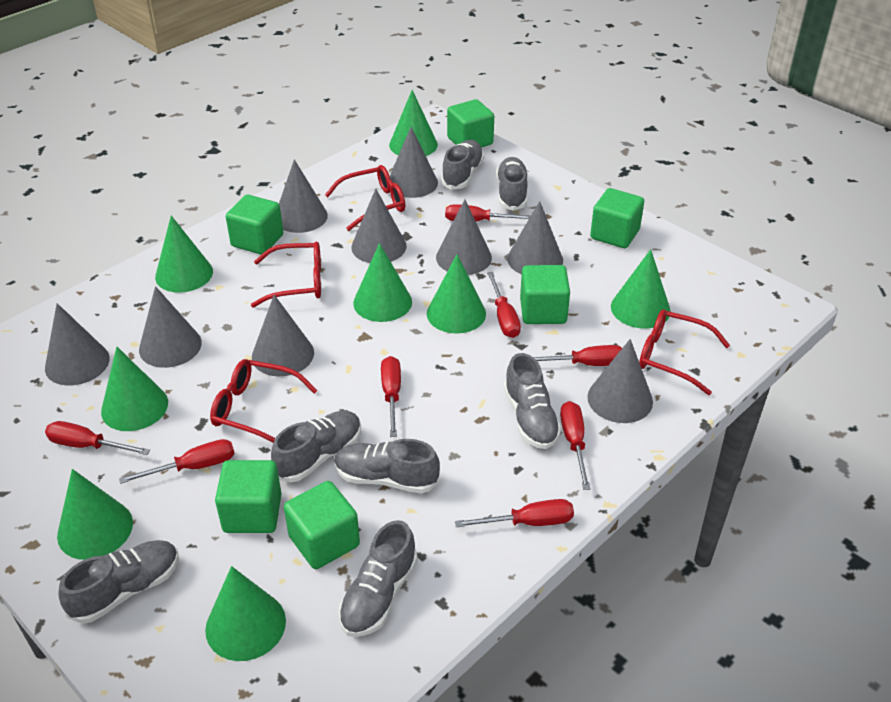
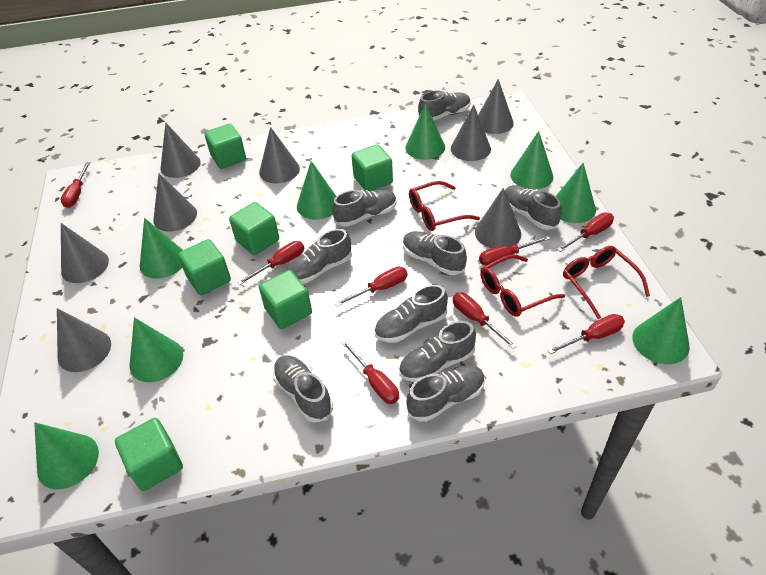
grey cone: 9 -> 8
grey shoe: 7 -> 9
red glasses: 4 -> 3

